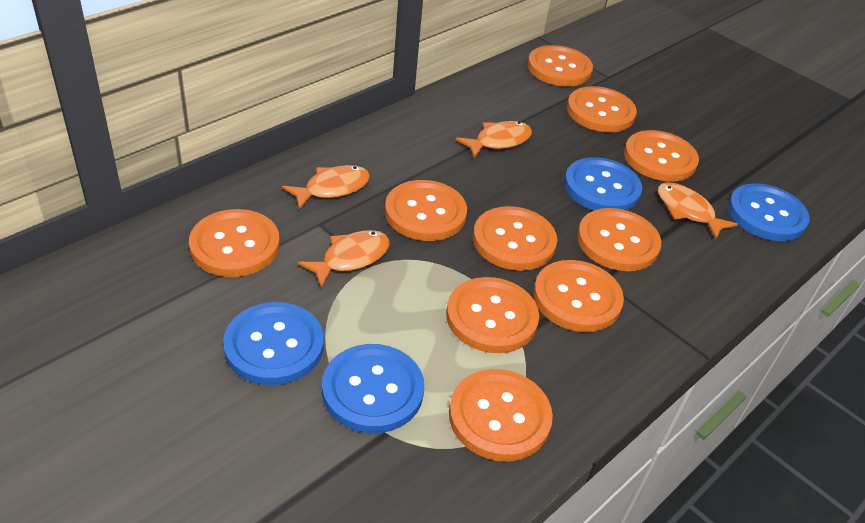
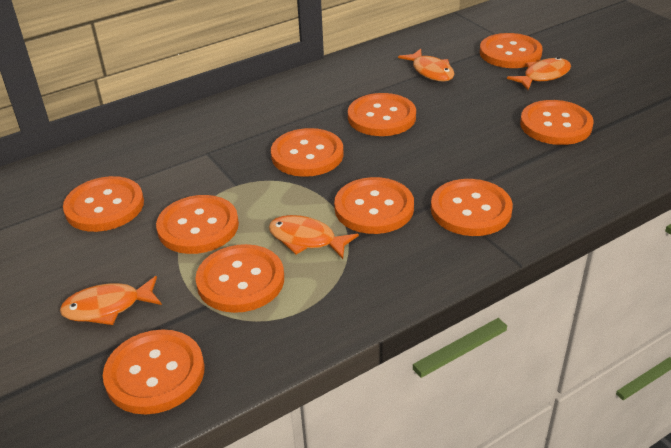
blue button: 4 -> 0

